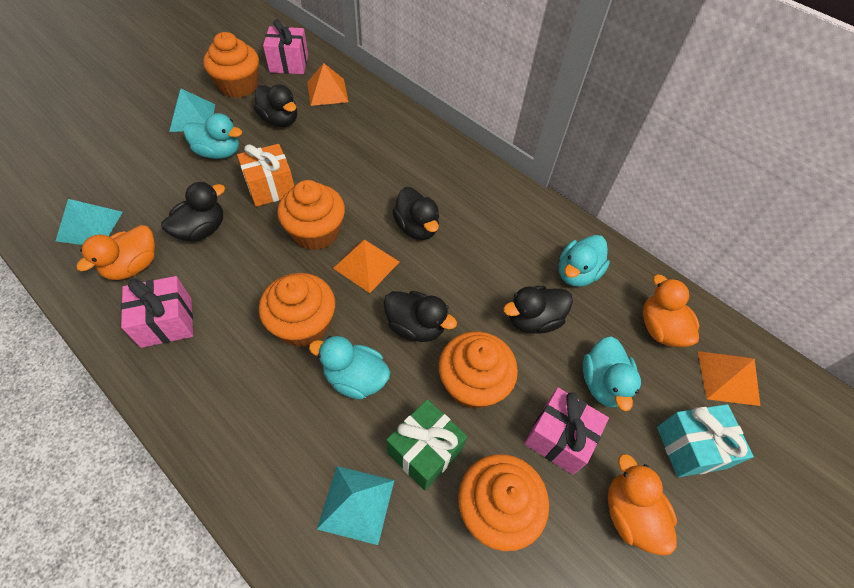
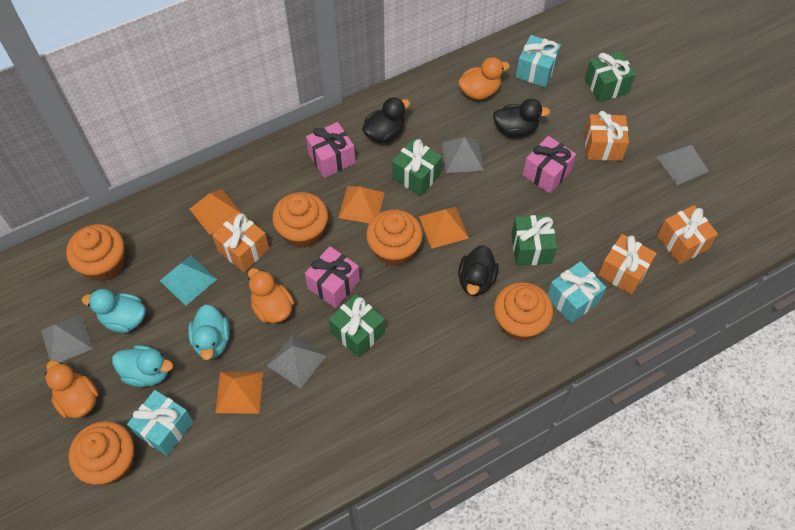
black duck: 5 -> 3
green gift: 1 -> 4
grey pyramid: 0 -> 4
orange gift: 1 -> 4
orange pyramid: 3 -> 4
turquoise duck: 4 -> 3
turquoise gift: 1 -> 3
turquoise pyramid: 3 -> 1

